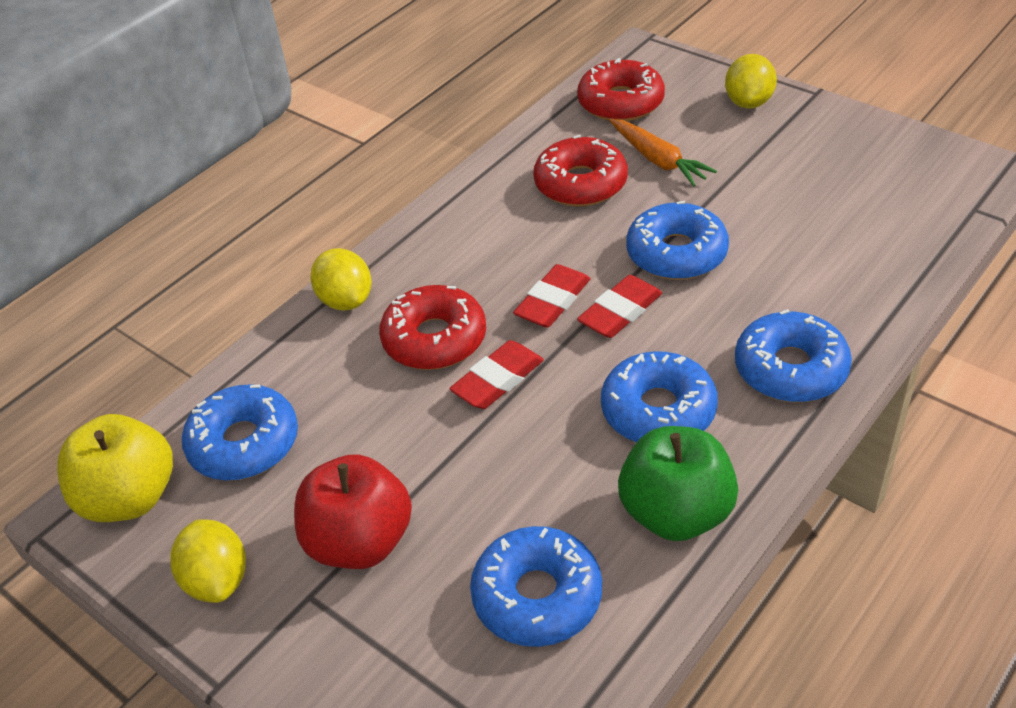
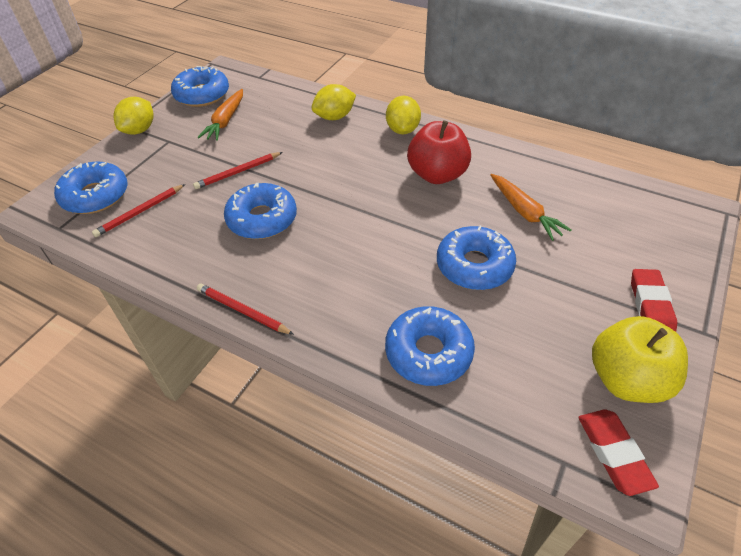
green apple: 1 -> 0
orange carrot: 1 -> 2
red donut: 3 -> 0
red eraser: 3 -> 2
red pencil: 0 -> 3

